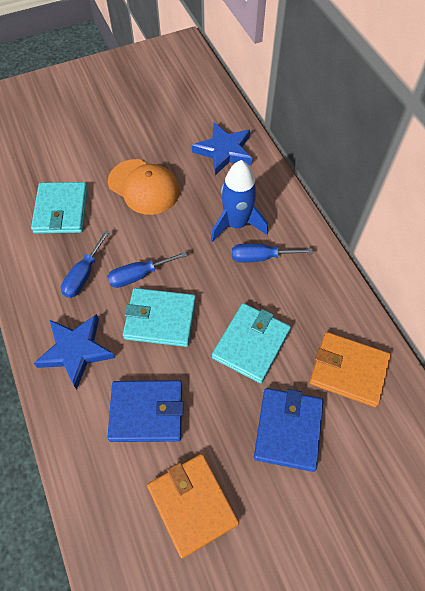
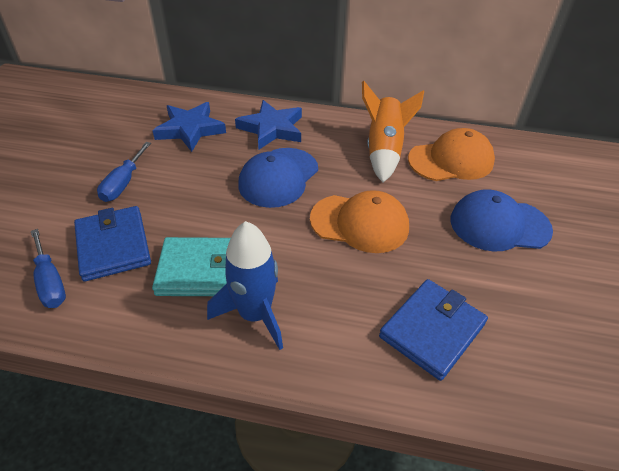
blue cap: 0 -> 2
blue screwdriver: 3 -> 2
orange cap: 1 -> 2
orange rocket: 0 -> 1
orange wallet: 2 -> 0
turquoise wallet: 3 -> 1

